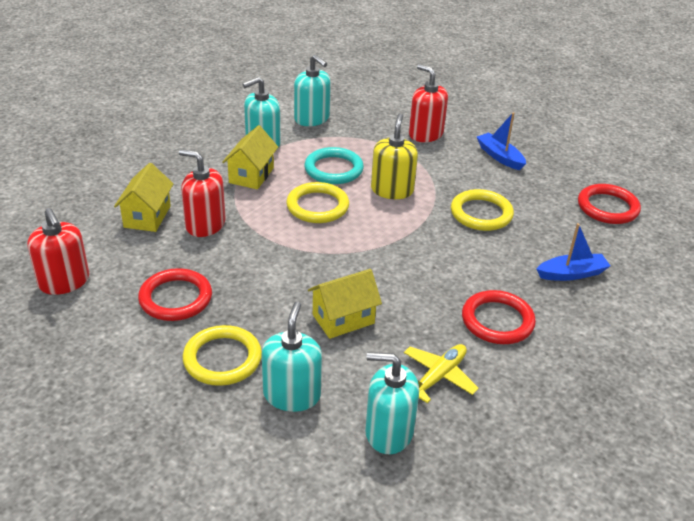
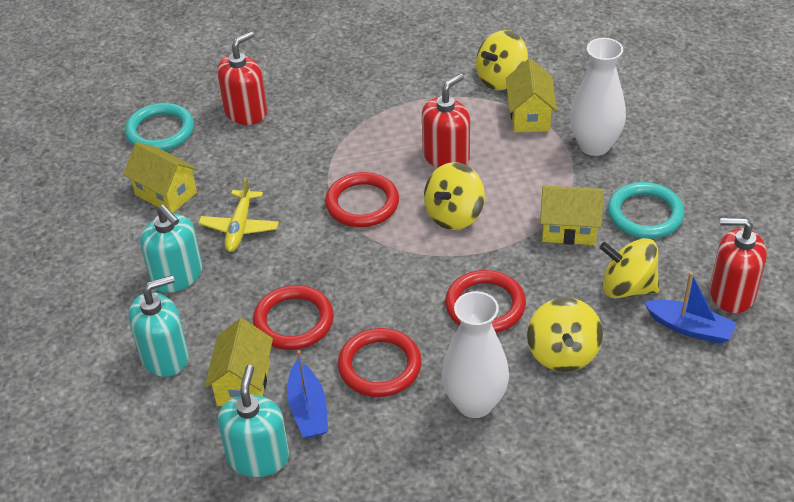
red ring: 3 -> 4
turquoise ring: 1 -> 2
turquoise soap dispenser: 4 -> 3
white vase: 0 -> 2
yellow house: 3 -> 4
yellow ring: 3 -> 0
yellow soap dispenser: 1 -> 0
yellow spinning top: 0 -> 4

